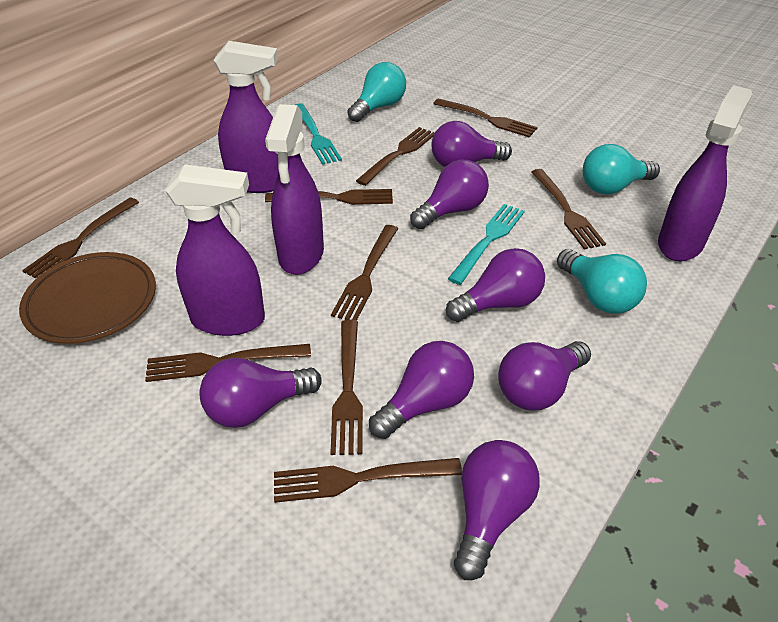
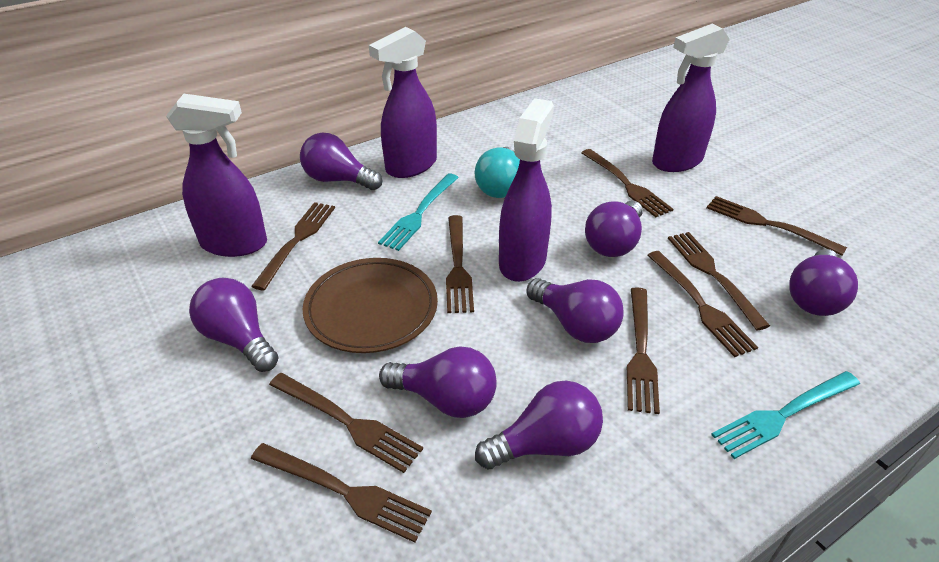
turquoise light bulb: 3 -> 1

